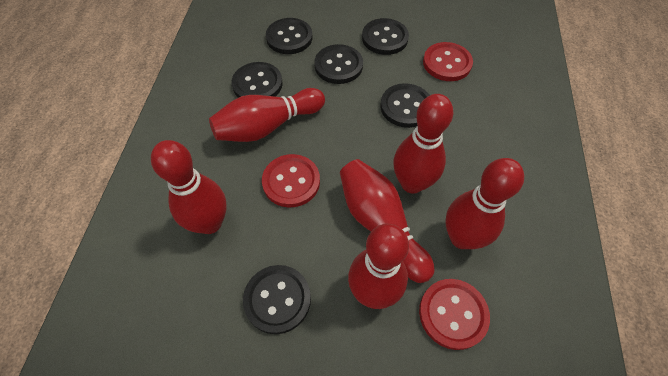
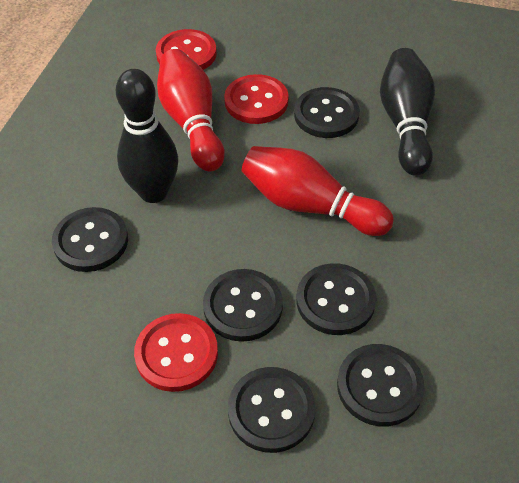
black bowling pin: 0 -> 2
red bowling pin: 6 -> 2

